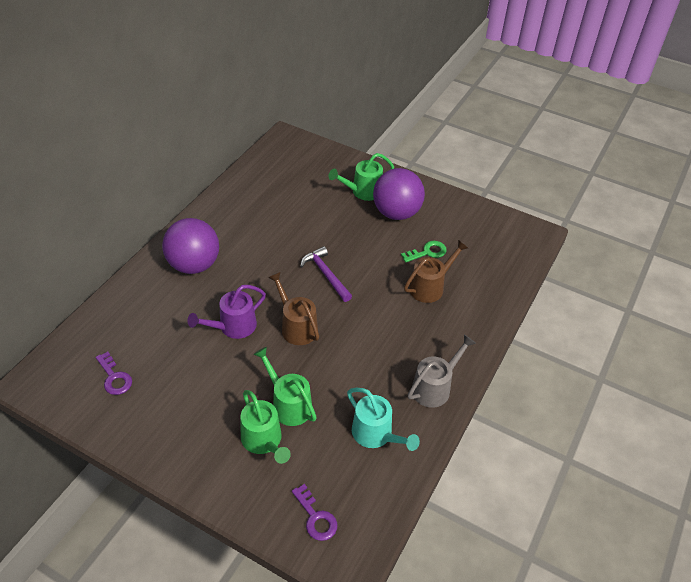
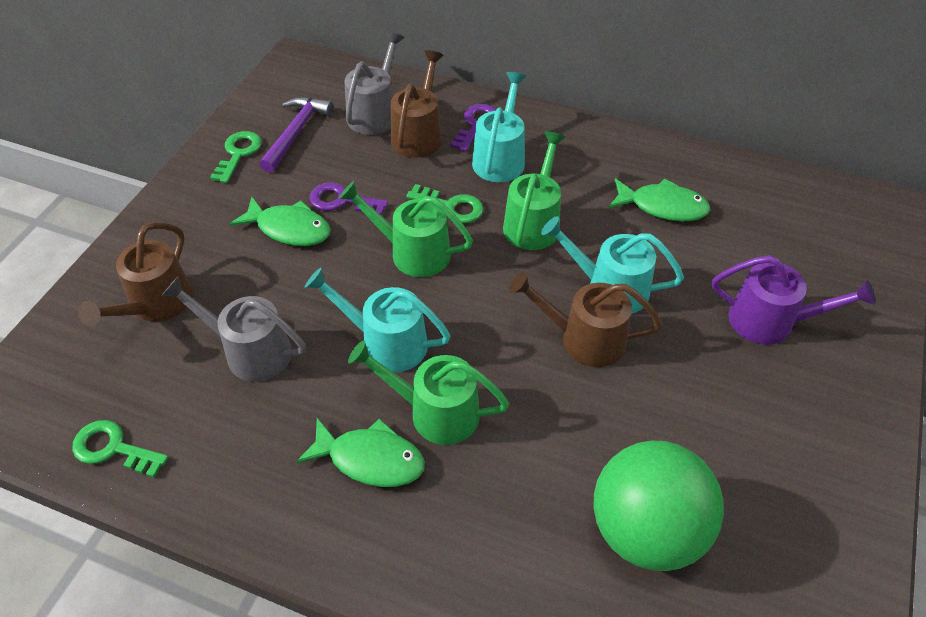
brown watering can: 2 -> 3
green ball: 0 -> 1
green fish: 0 -> 3
green key: 1 -> 3
grey watering can: 1 -> 2
purple ball: 2 -> 0
turquoise watering can: 1 -> 3

